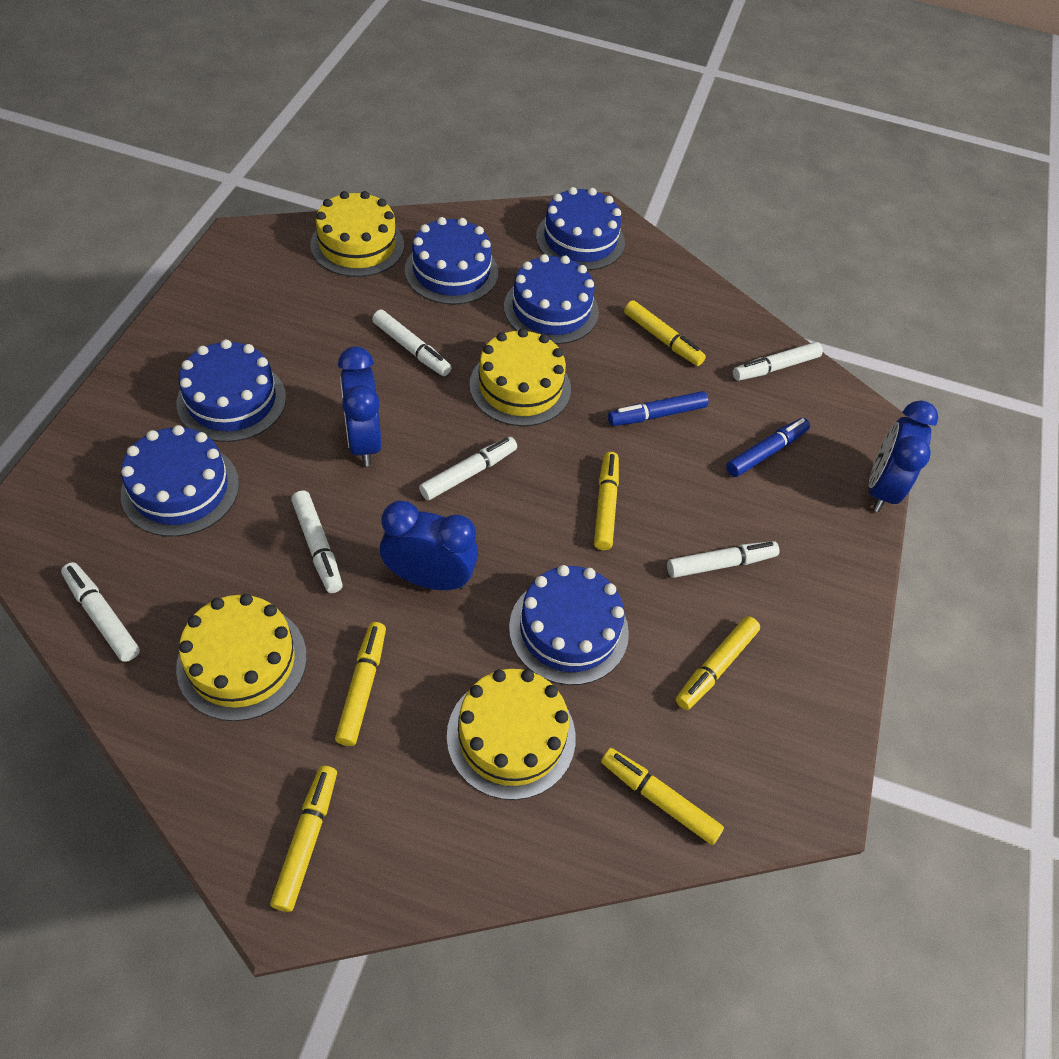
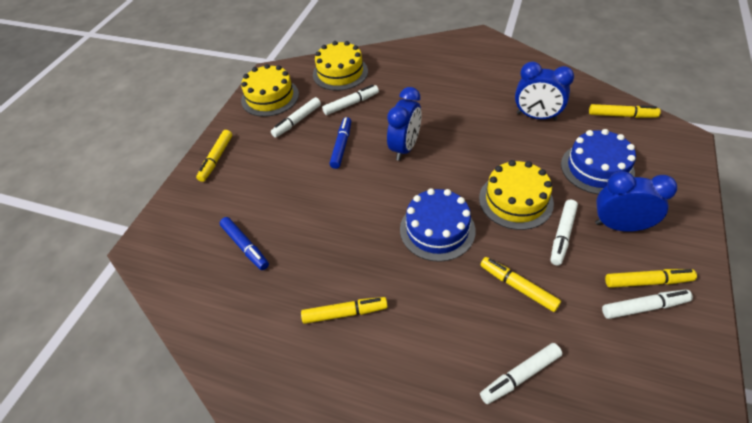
blue cake: 6 -> 2
white marker: 6 -> 5
yellow cake: 4 -> 3
yellow marker: 6 -> 5

